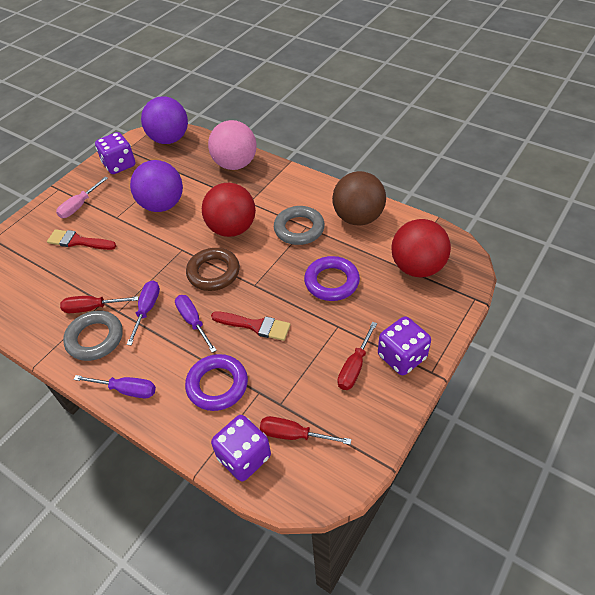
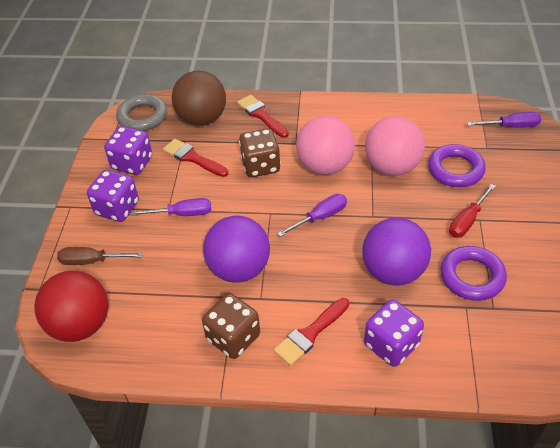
brown dice: 0 -> 2
brown ring: 1 -> 0
brown screwdriver: 0 -> 1
grey ring: 2 -> 1
pink ball: 1 -> 2
pink screwdriver: 1 -> 0
red ball: 2 -> 1
red brush: 2 -> 3
red screwdriver: 3 -> 1

